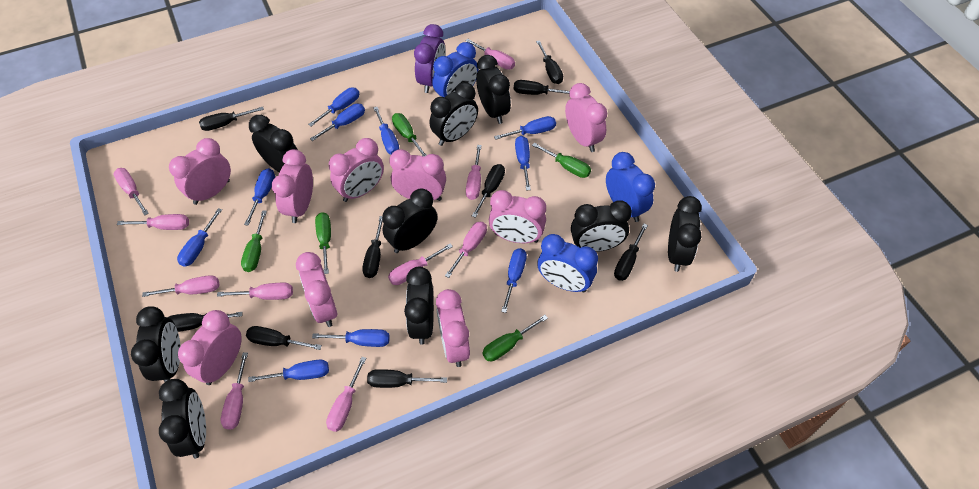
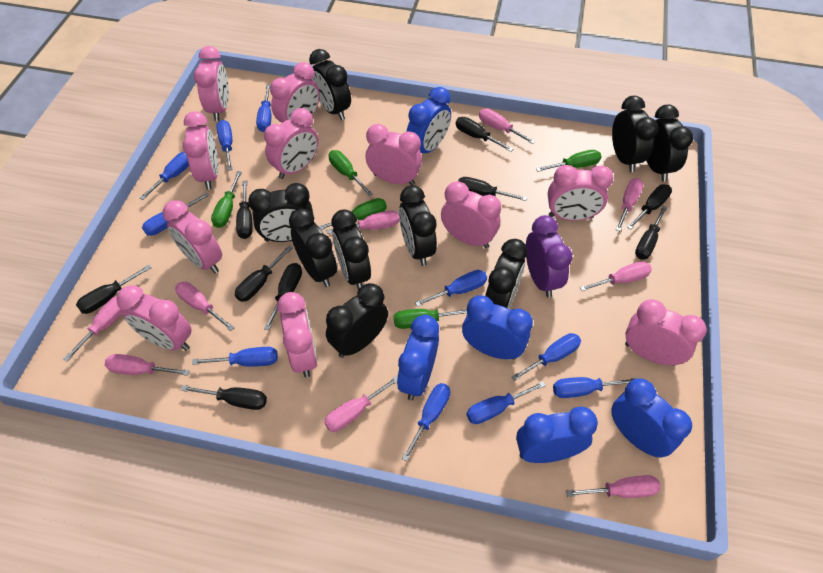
blue clock: 3 -> 5
pink clock: 9 -> 11
pink screwdriver: 10 -> 9

